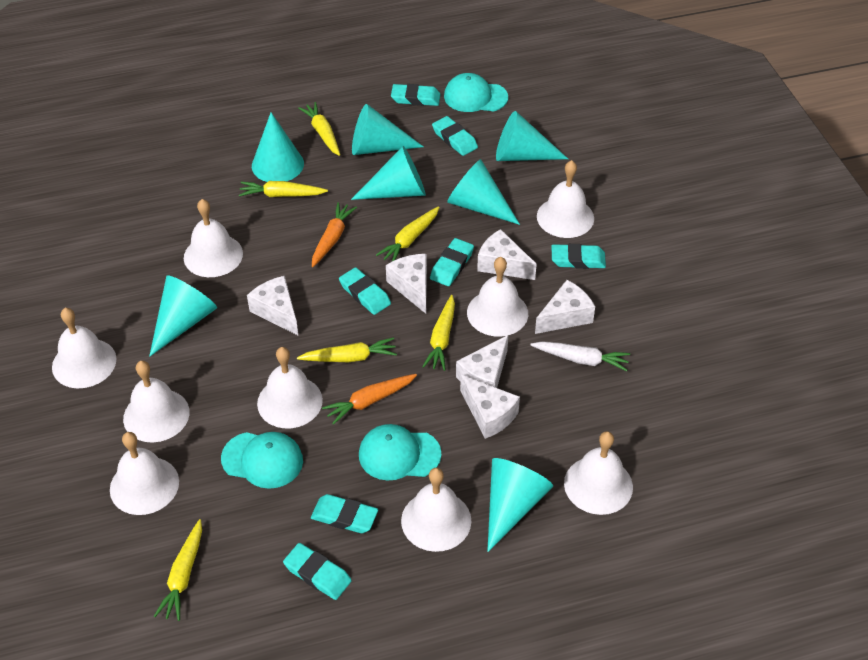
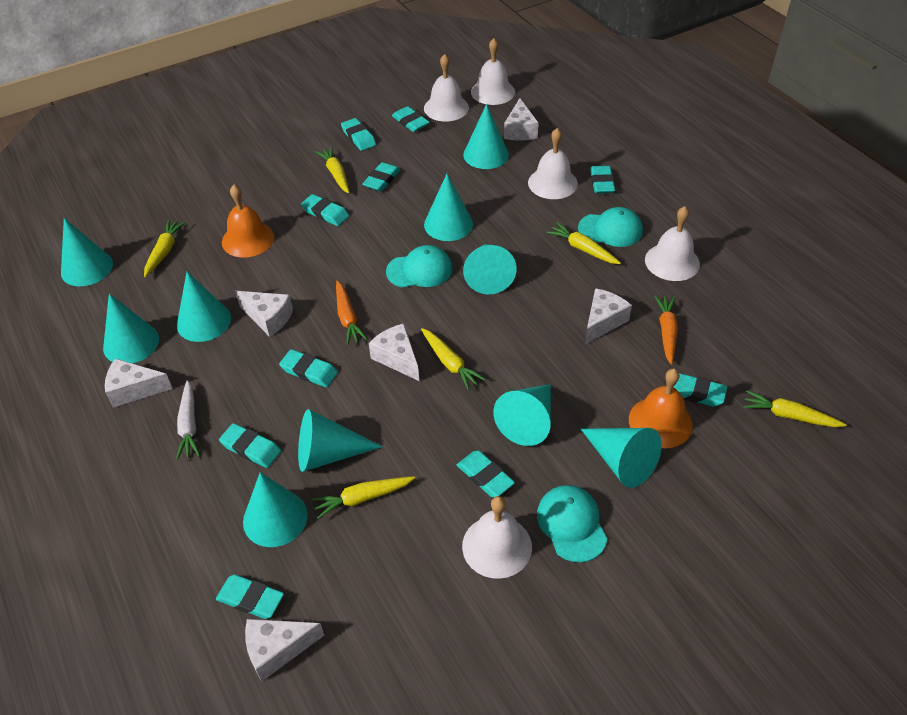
orange bell: 0 -> 2
turquoise cone: 7 -> 10
turquoise eraser: 7 -> 10
white bell: 9 -> 5

